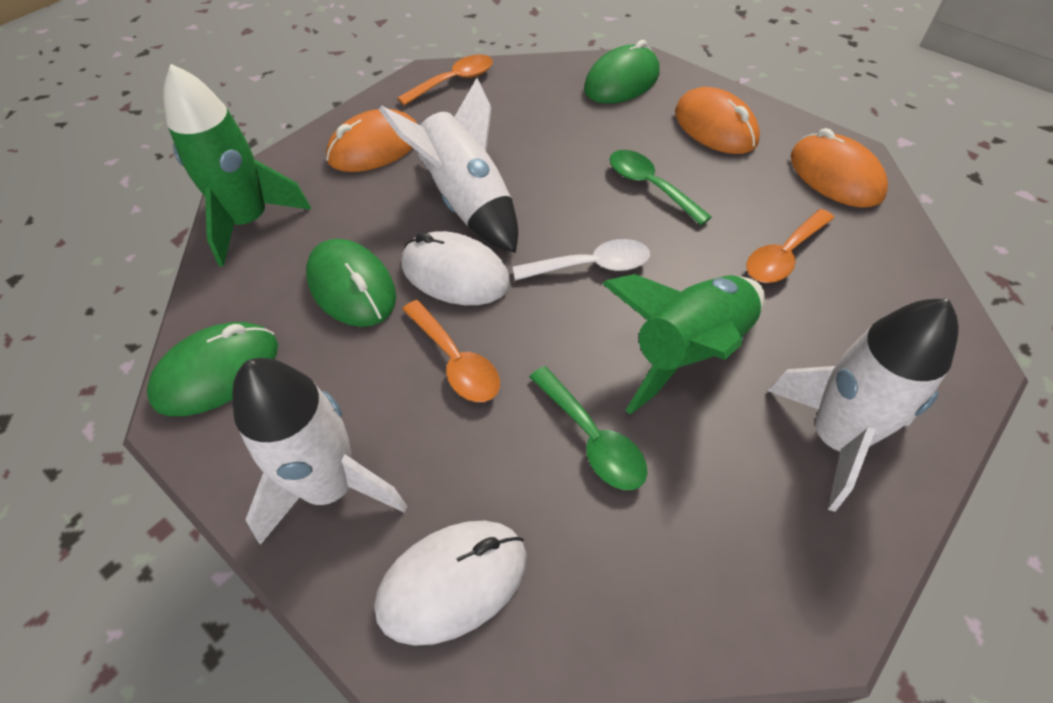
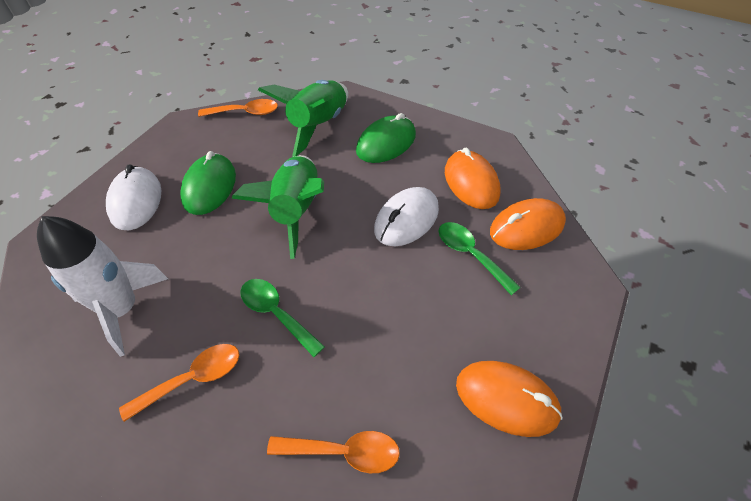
green mouse: 3 -> 2
white rocket: 3 -> 1
white spoon: 1 -> 0

